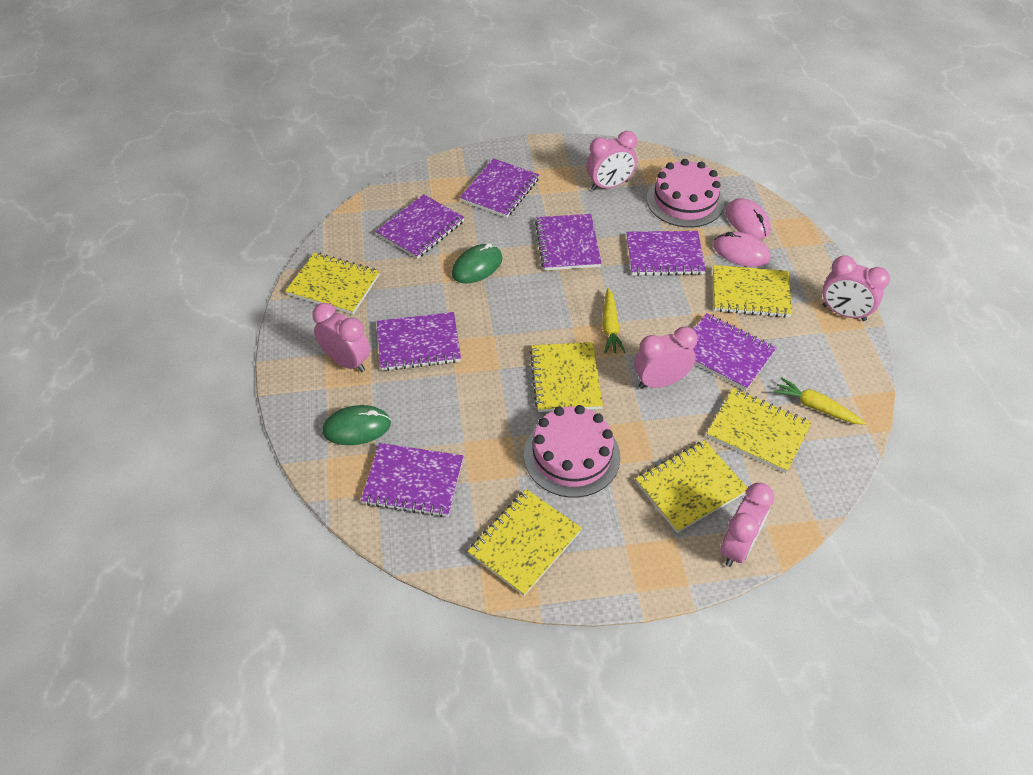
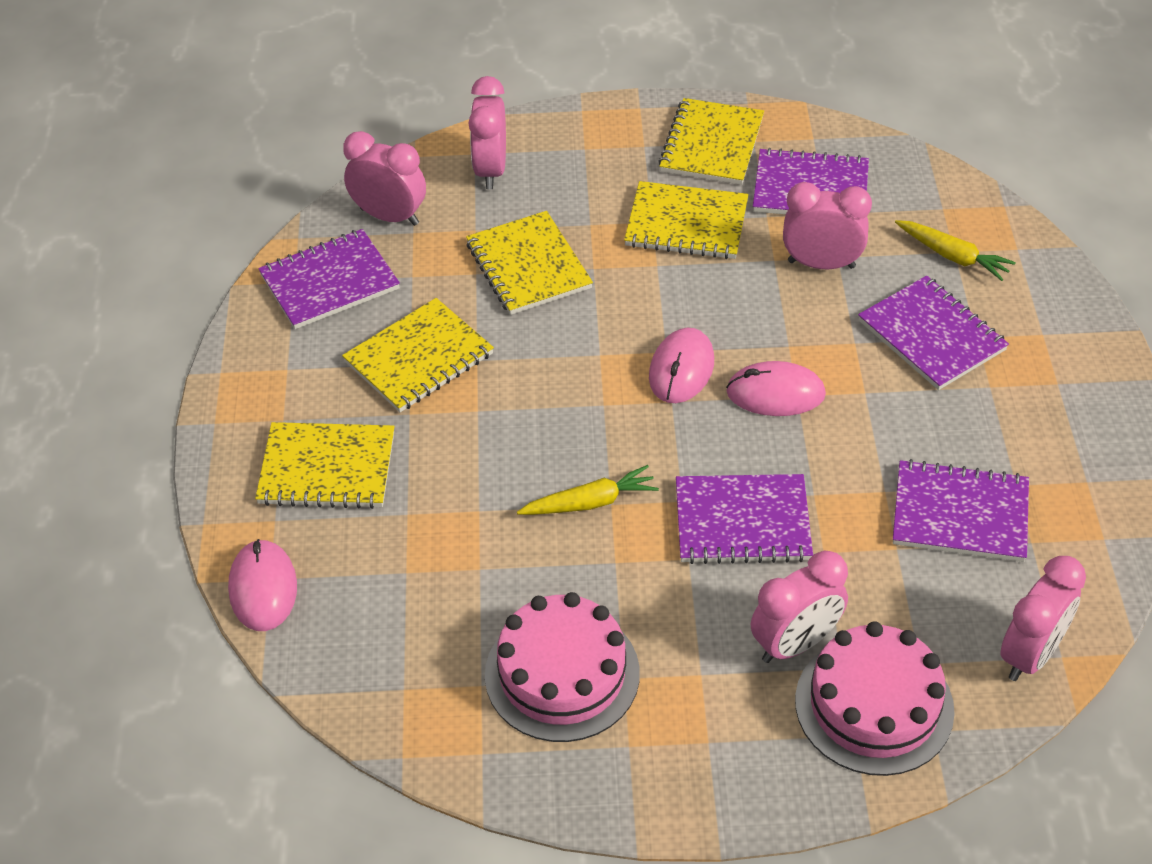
green mouse: 2 -> 0
pink mouse: 2 -> 3
purple notebook: 7 -> 5
yellow notebook: 6 -> 5

